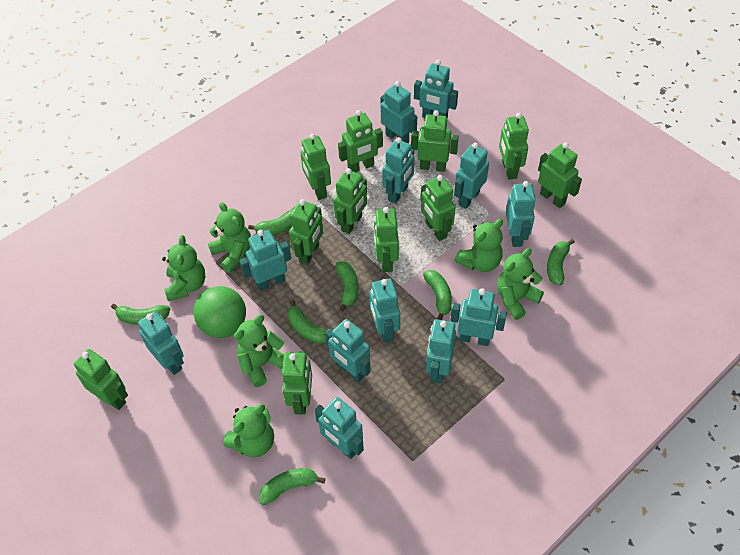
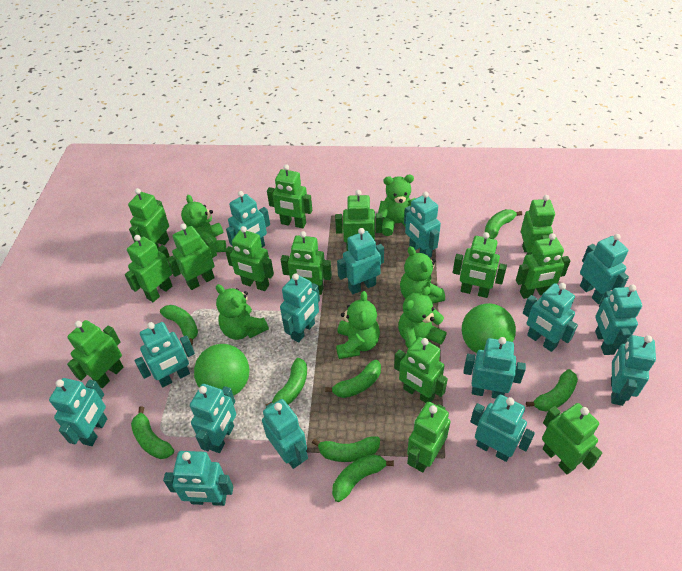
green ball: 1 -> 2
green banana: 7 -> 8
green robot: 11 -> 14
turquoise robot: 12 -> 15

